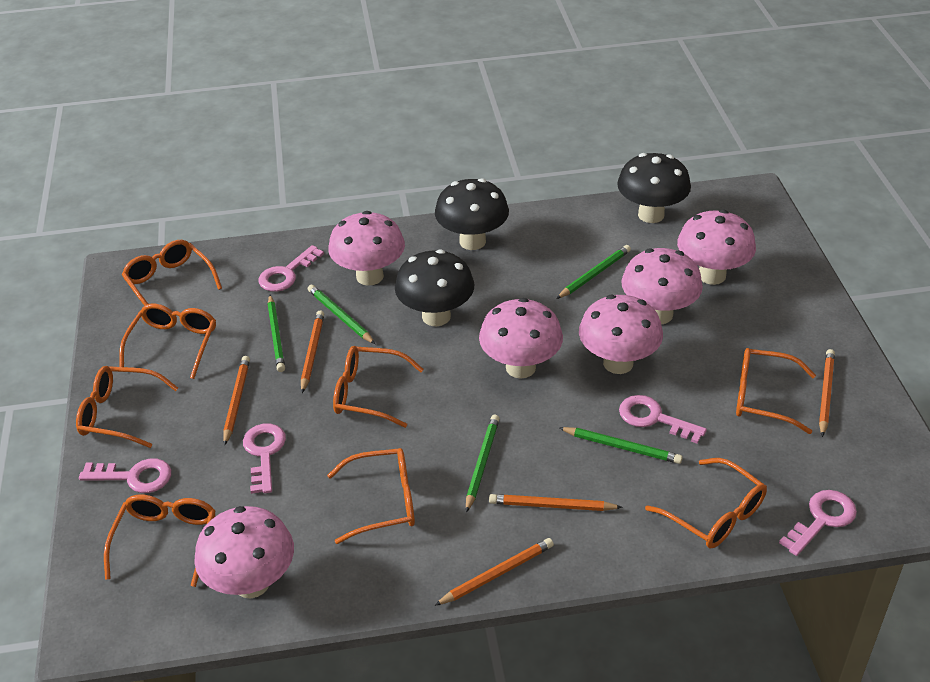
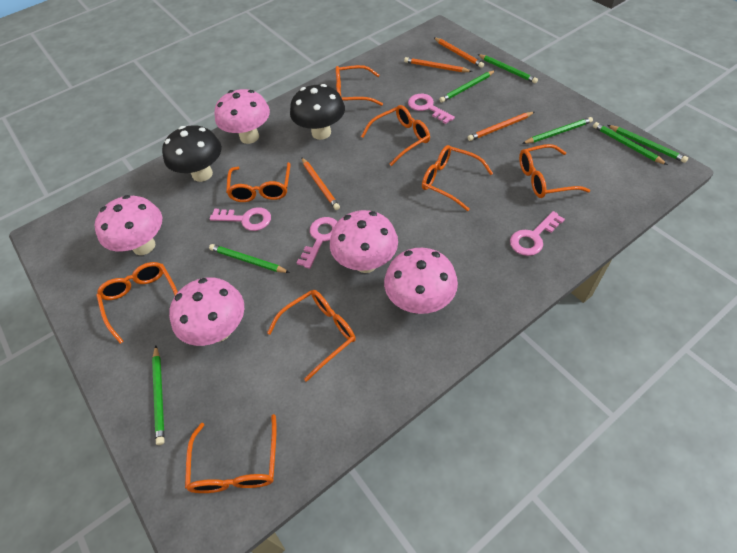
black mushroom: 3 -> 2
green pencil: 5 -> 7
orange pencil: 5 -> 4
pink key: 5 -> 4
pink mushroom: 6 -> 5

